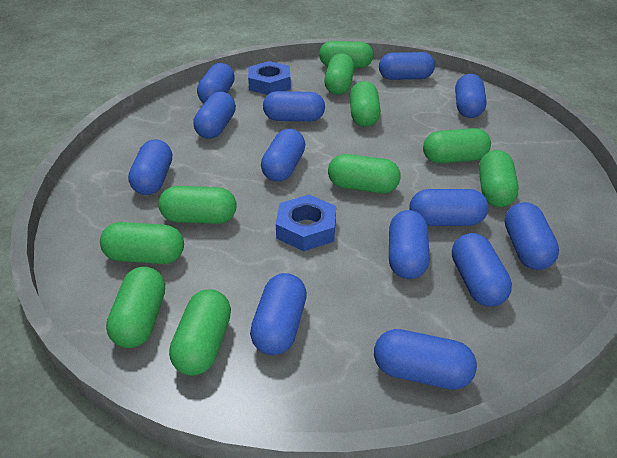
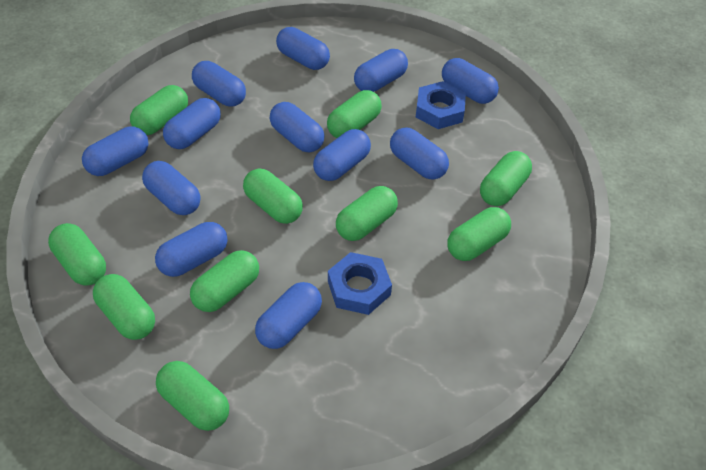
blue capsule: 13 -> 12

